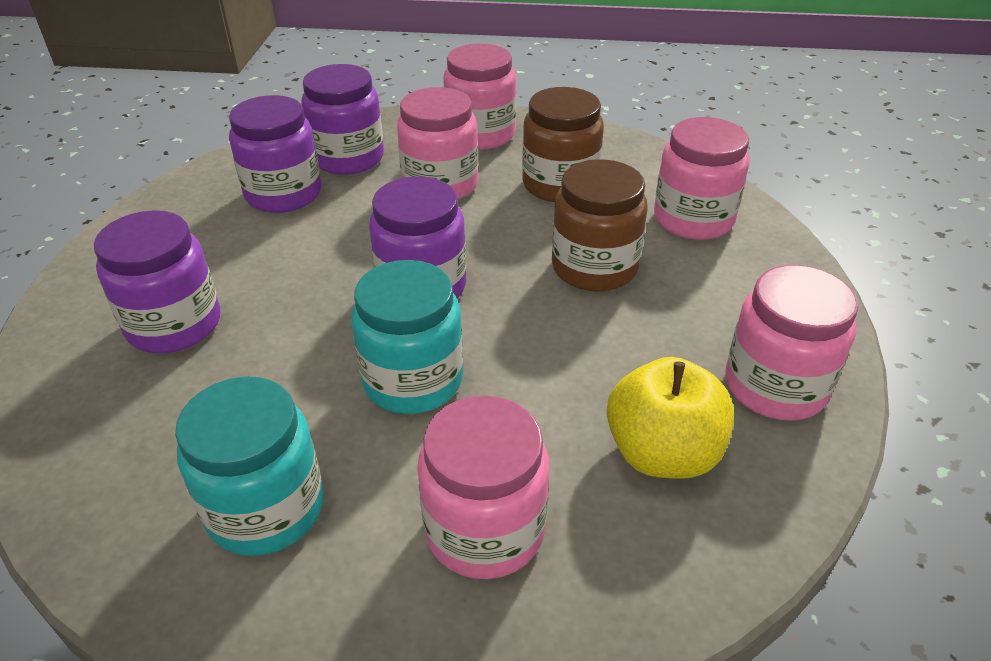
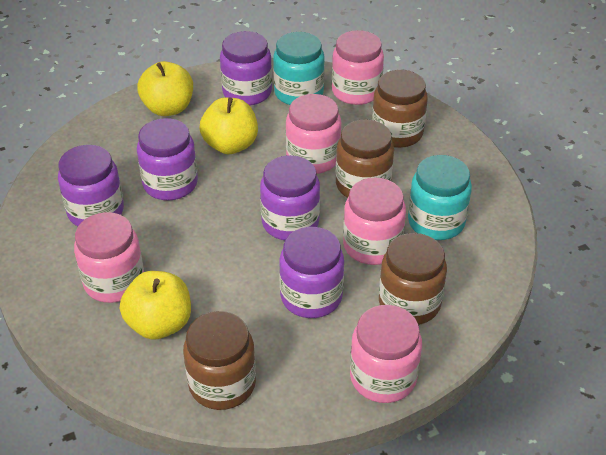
brown jar: 2 -> 4
purple jar: 4 -> 5
yellow apple: 1 -> 3

